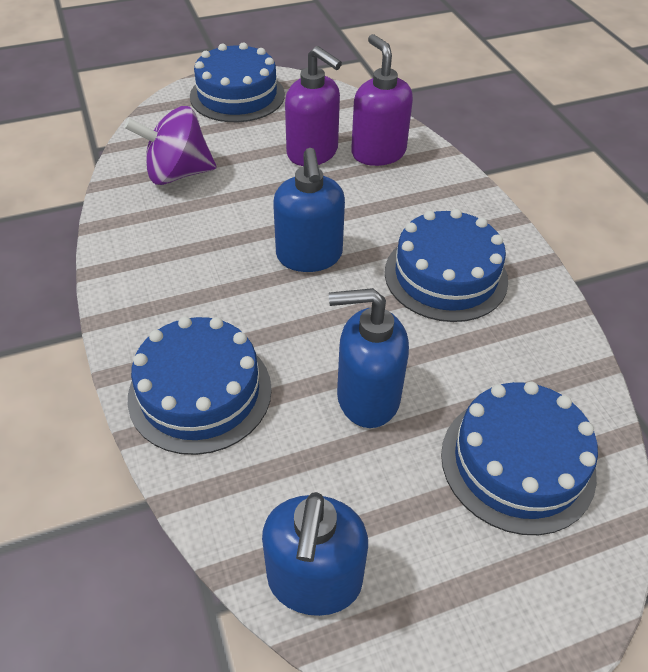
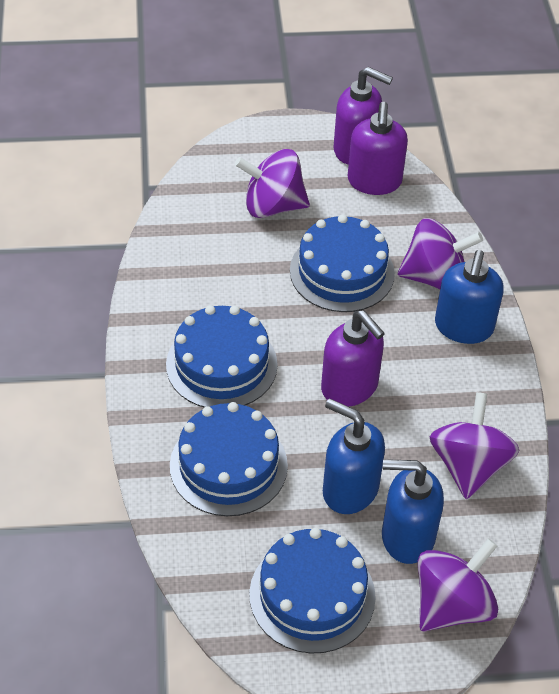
purple soap dispenser: 2 -> 3
purple spinning top: 1 -> 4

